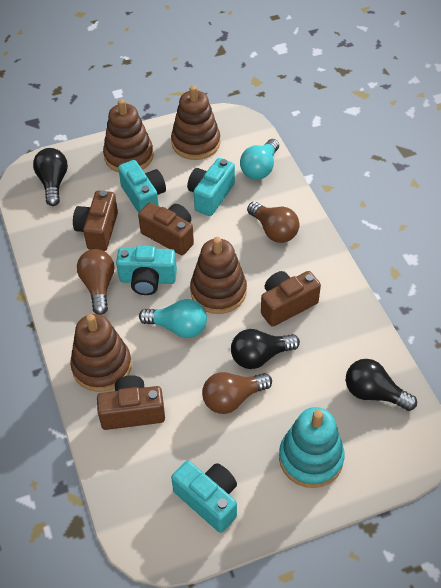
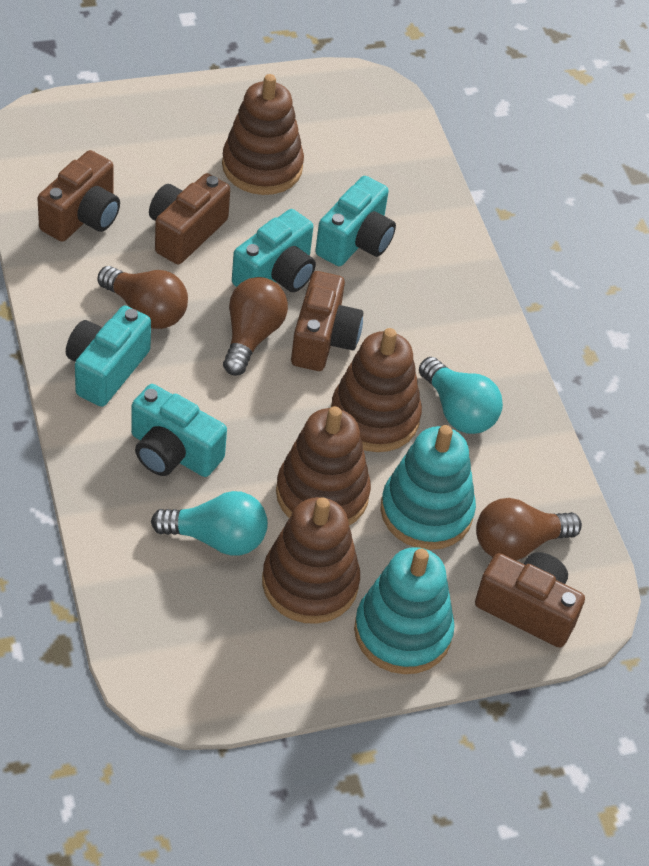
black light bulb: 3 -> 0
turquoise stacking toy: 1 -> 2

